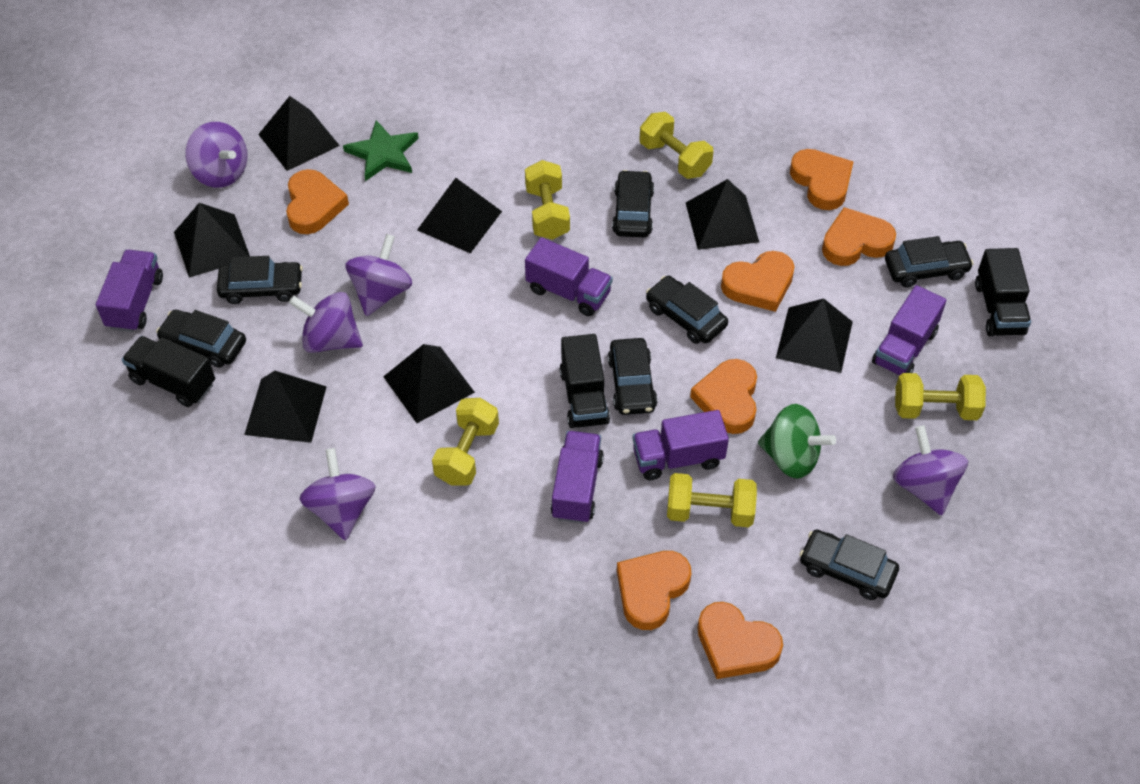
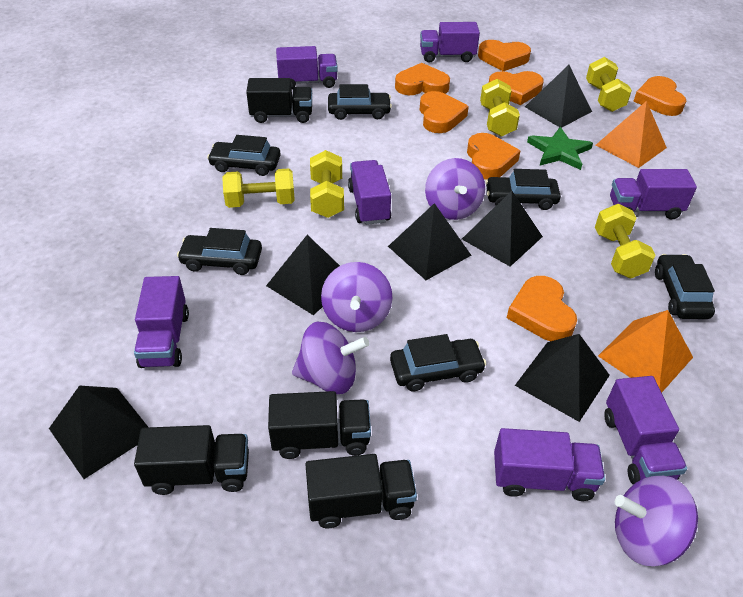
black car: 7 -> 6
black pyramid: 7 -> 6
black truck: 3 -> 4
green spinning top: 1 -> 0
orange pyramid: 0 -> 2
purple spinning top: 5 -> 4
purple truck: 5 -> 7

